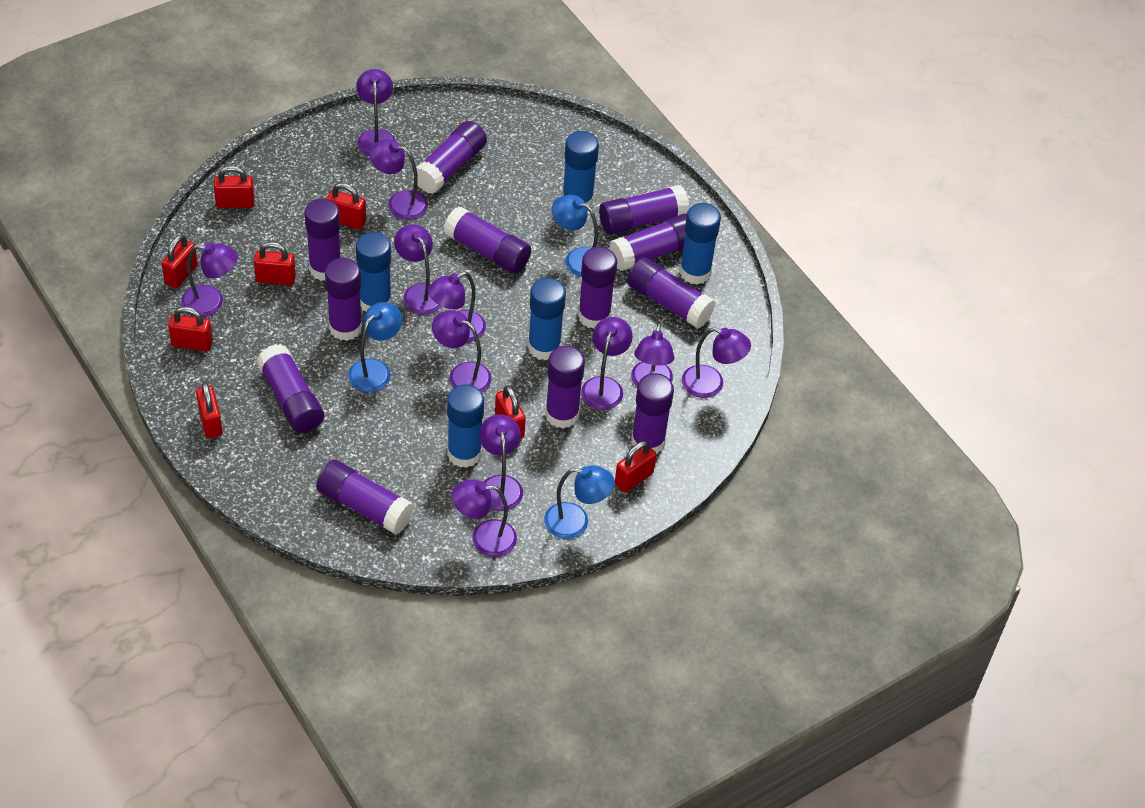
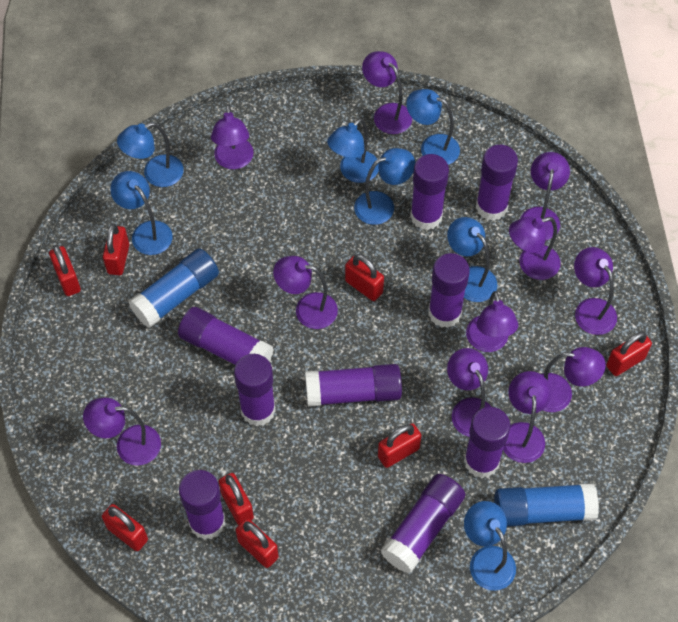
blue glue stick: 5 -> 2
blue lamp: 3 -> 7
purple glue stick: 12 -> 9

